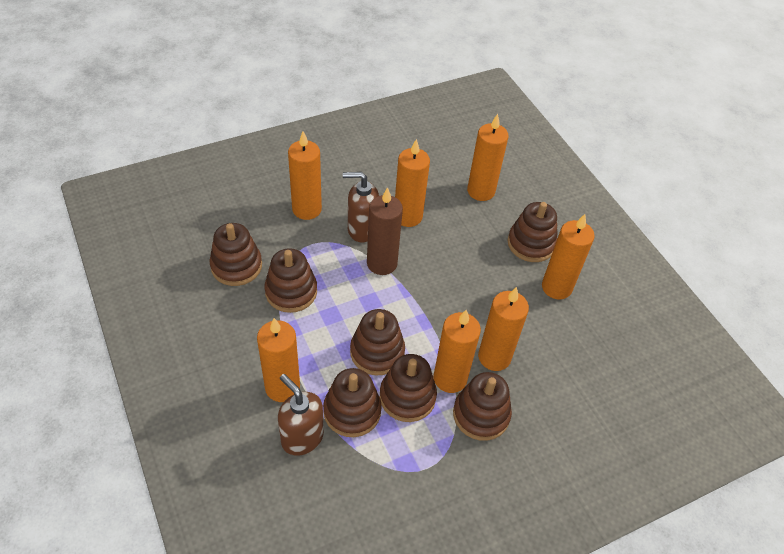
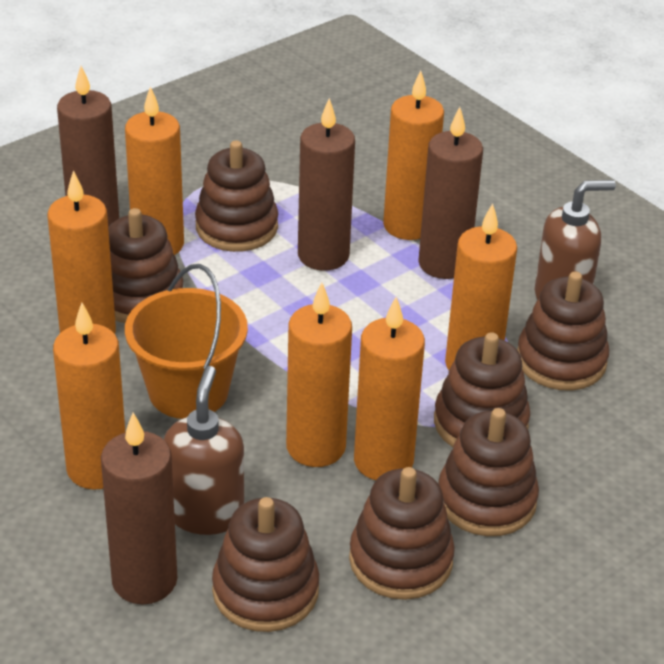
brown candle: 1 -> 4
orange bucket: 0 -> 1

